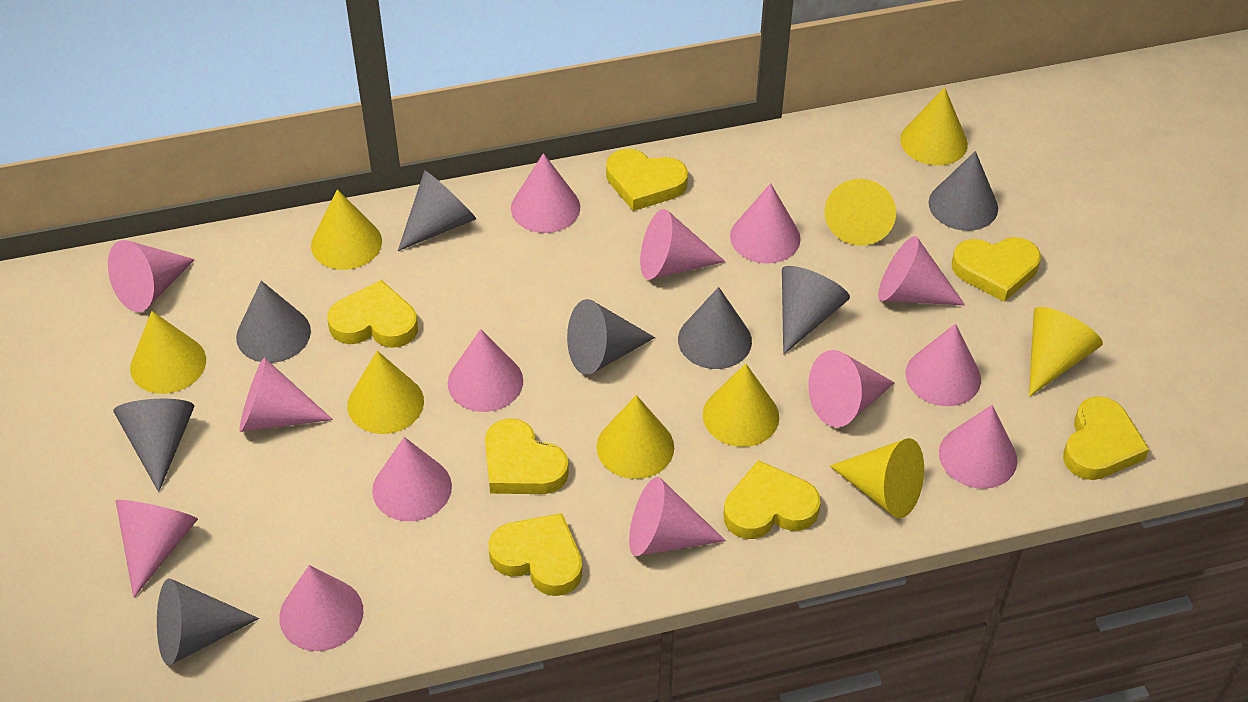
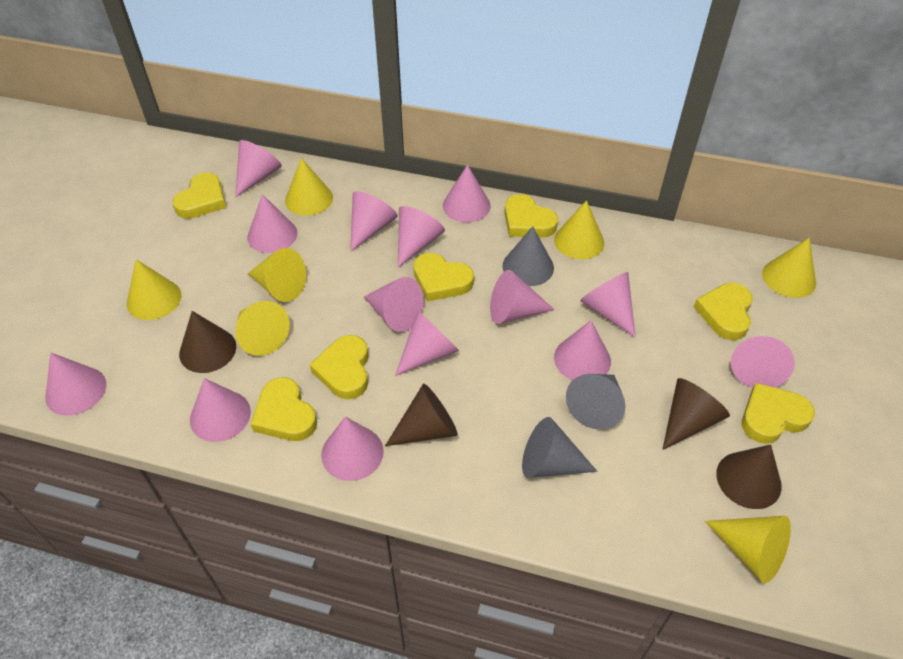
brown cone: 0 -> 4
grey cone: 8 -> 3
yellow cone: 9 -> 7

